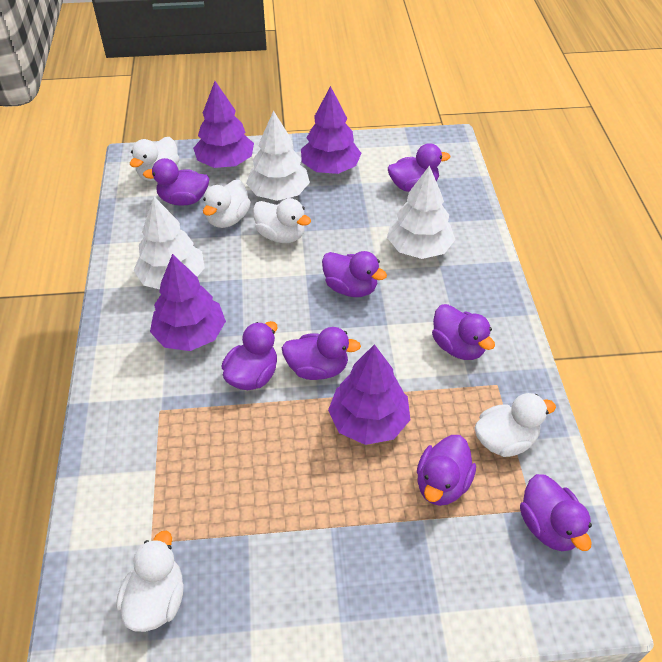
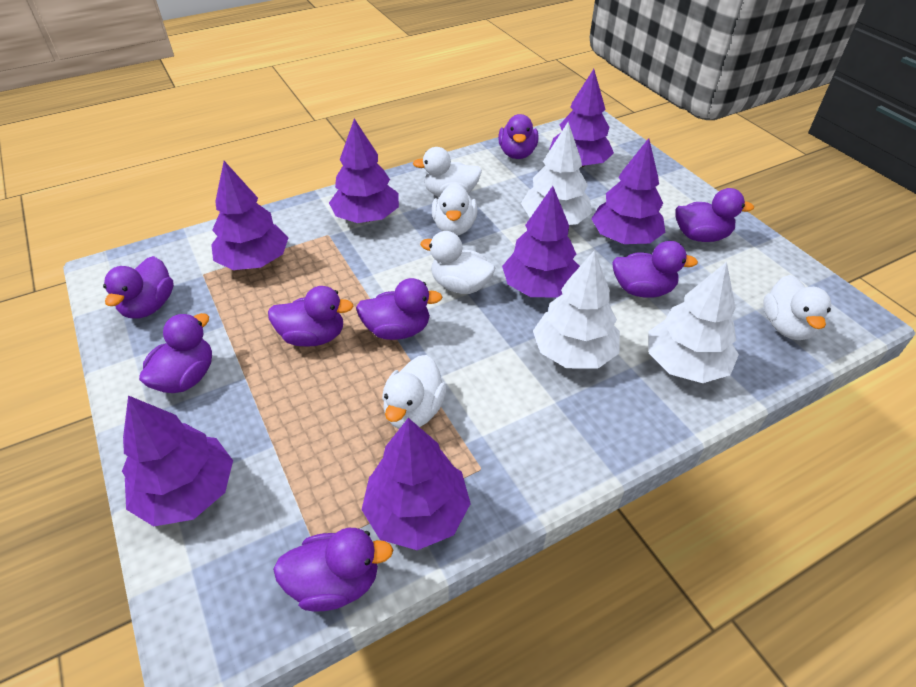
purple tree: 4 -> 7

